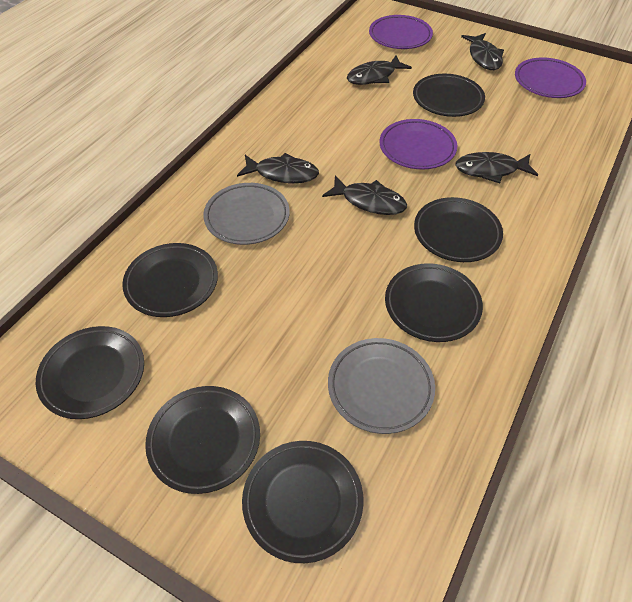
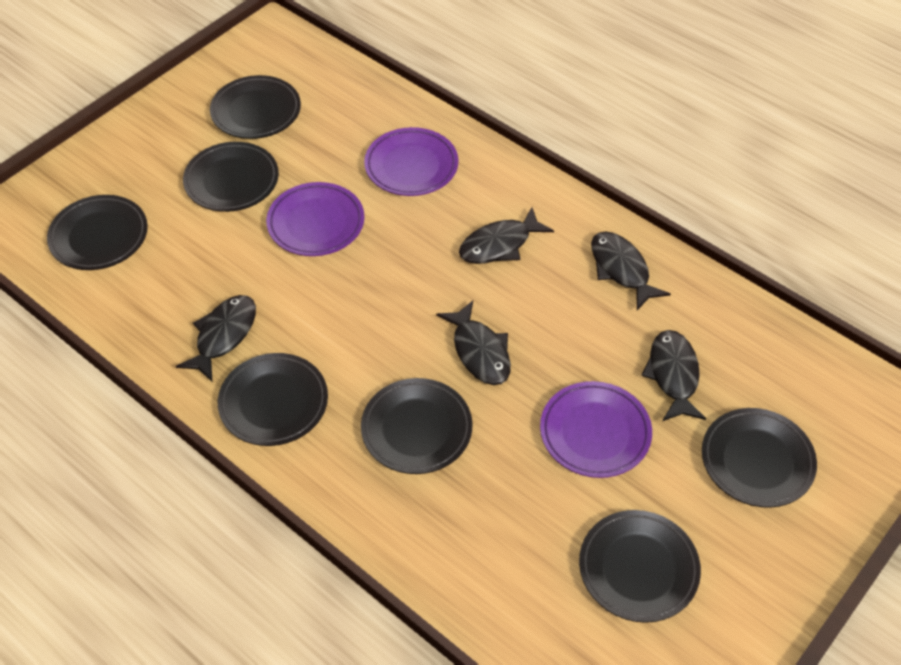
grey plate: 2 -> 0

